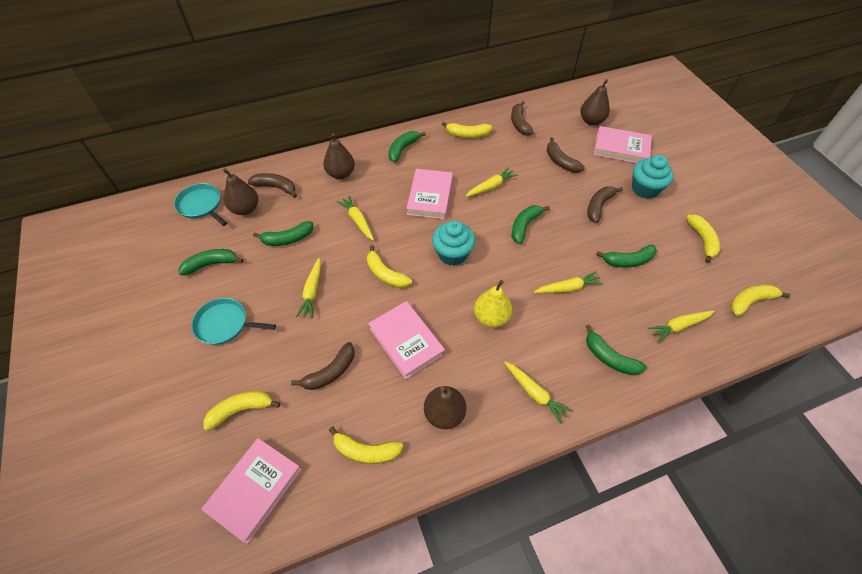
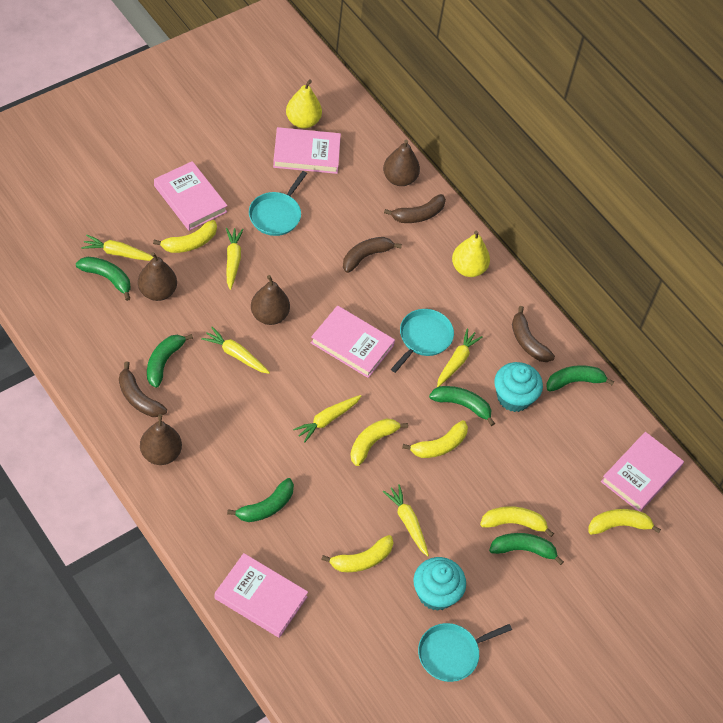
brown banana: 5 -> 4
pink book: 4 -> 5
turquoise pan: 2 -> 3
yellow pear: 1 -> 2

